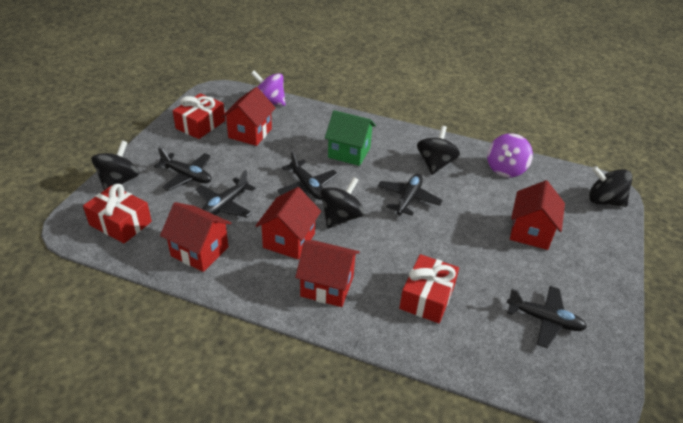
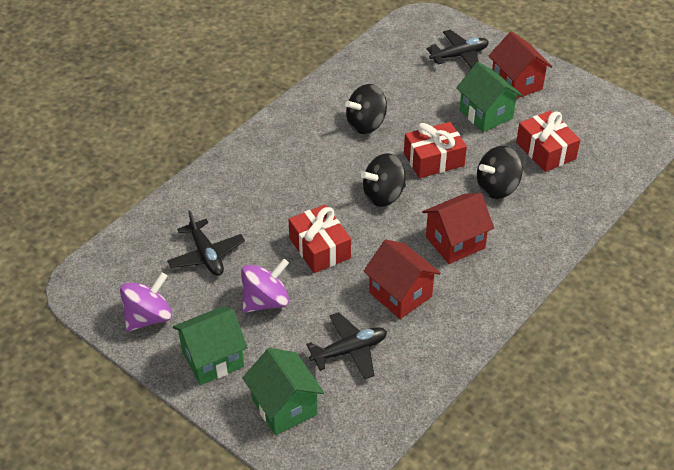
black plane: 5 -> 3
black spinning top: 4 -> 3
green house: 1 -> 3
red house: 5 -> 3

